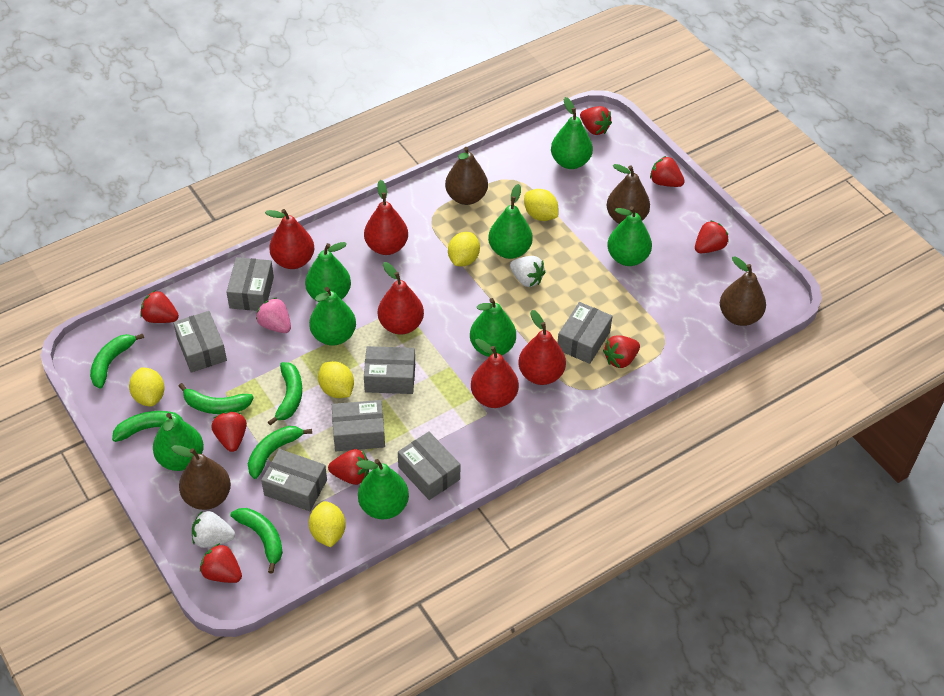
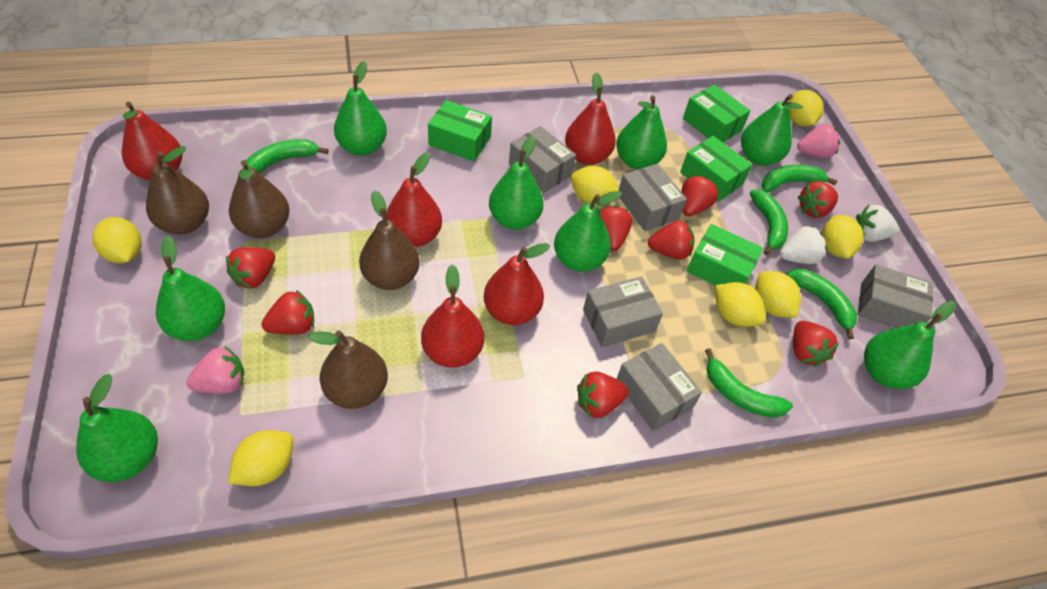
green banana: 6 -> 5
green box: 0 -> 4
grey box: 7 -> 5
pink strawberry: 1 -> 2
yellow lemon: 5 -> 7

